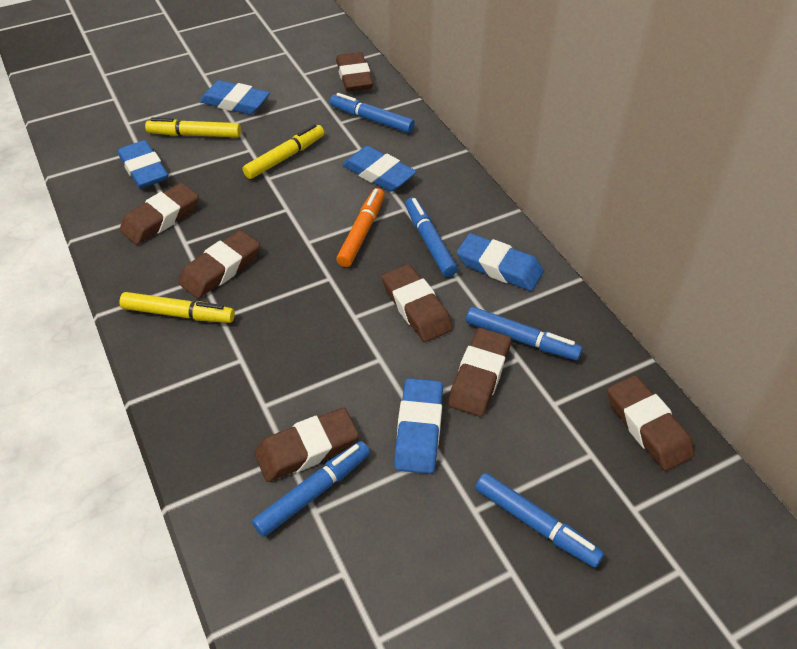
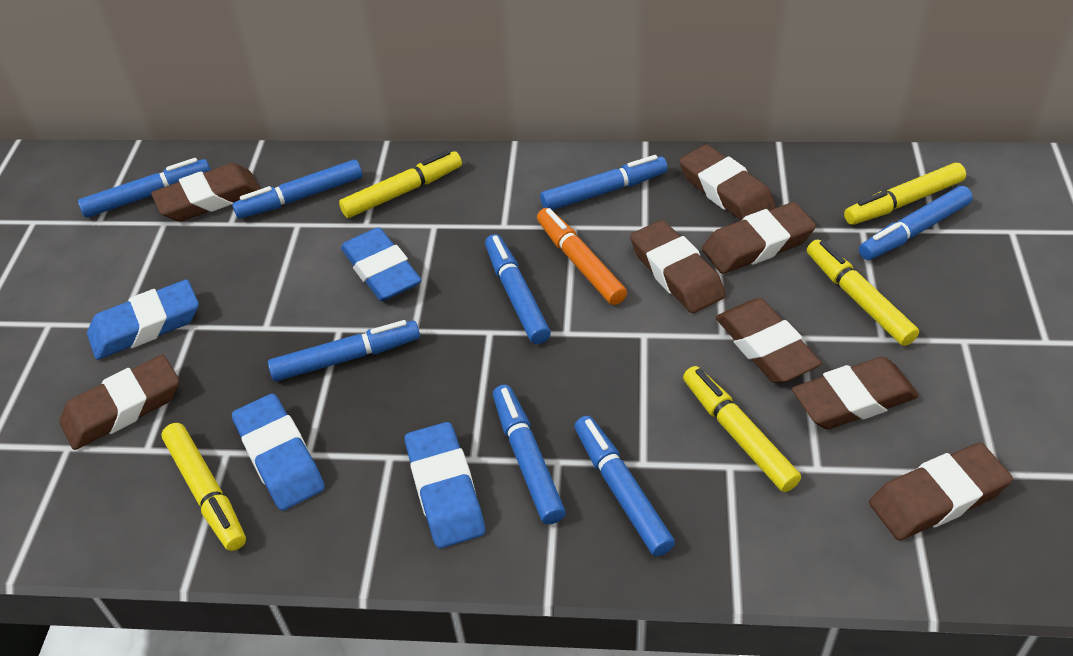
blue eraser: 5 -> 4
blue marker: 5 -> 8
brown eraser: 7 -> 8
yellow marker: 3 -> 5

